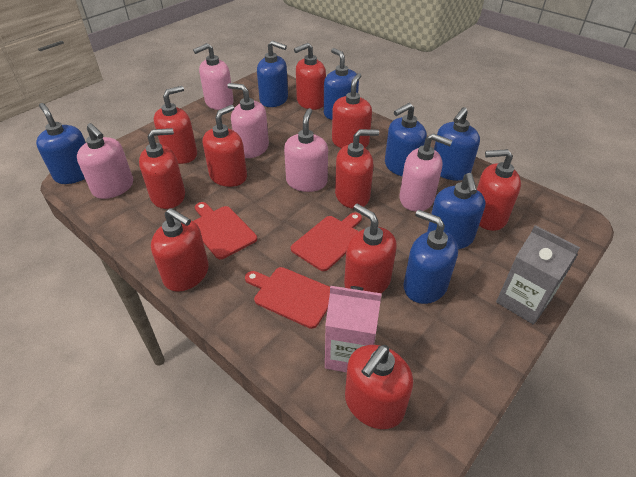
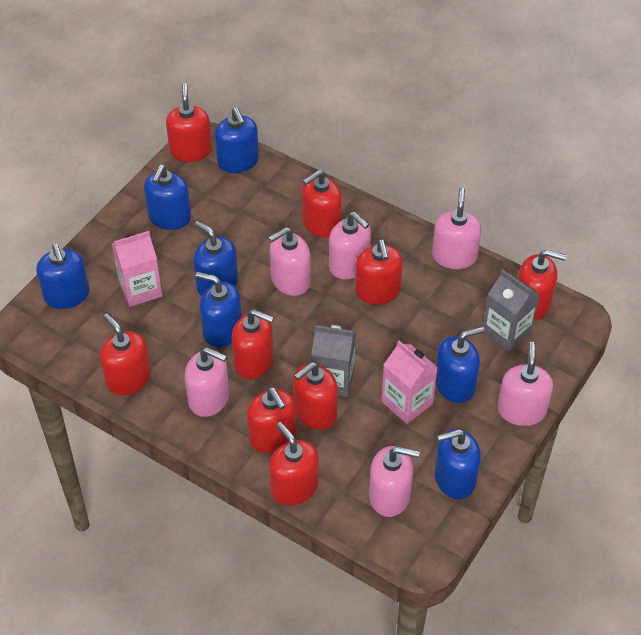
grey carton: 1 -> 2
pink carton: 1 -> 2
pink soap dispenser: 5 -> 6
red cutting board: 3 -> 0
red soap dispenser: 10 -> 9

